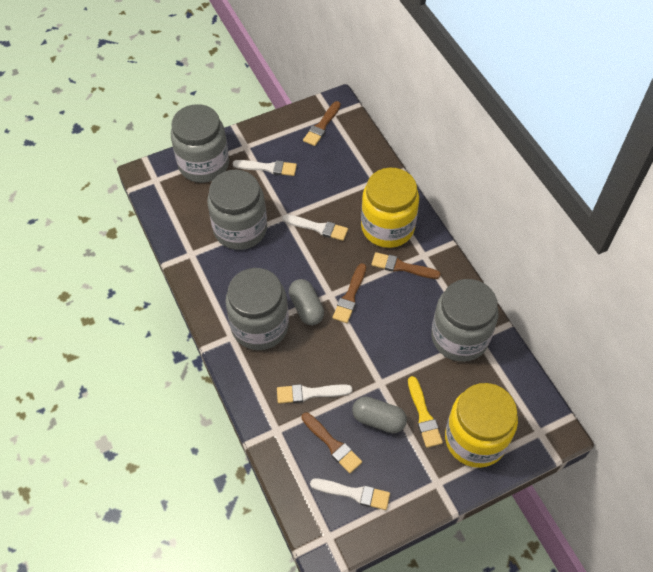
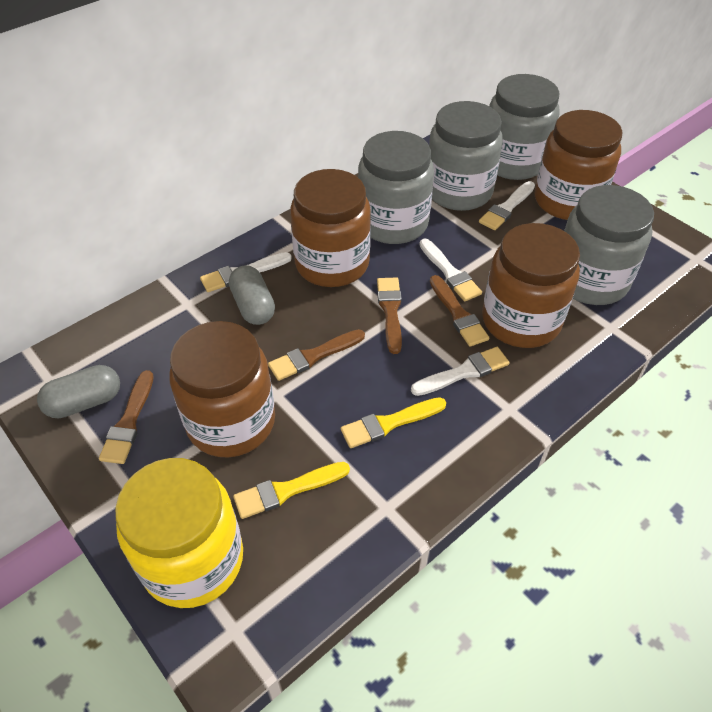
brown jar: 0 -> 4
yellow brush: 1 -> 2
yellow jar: 2 -> 1

